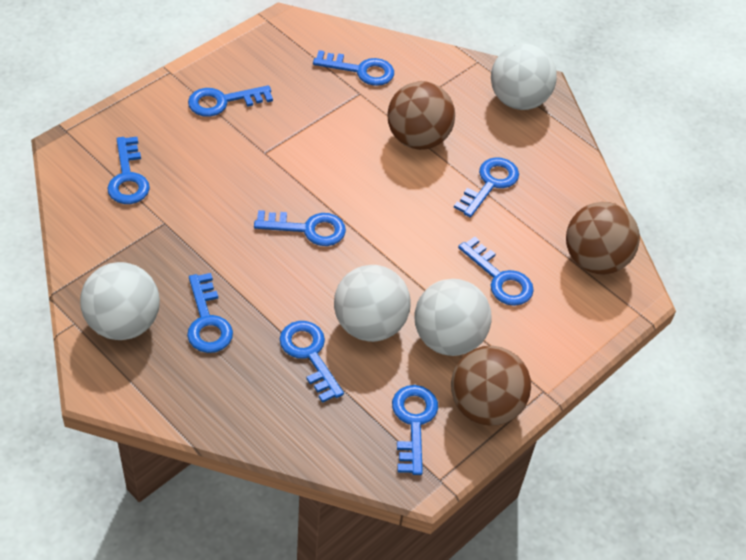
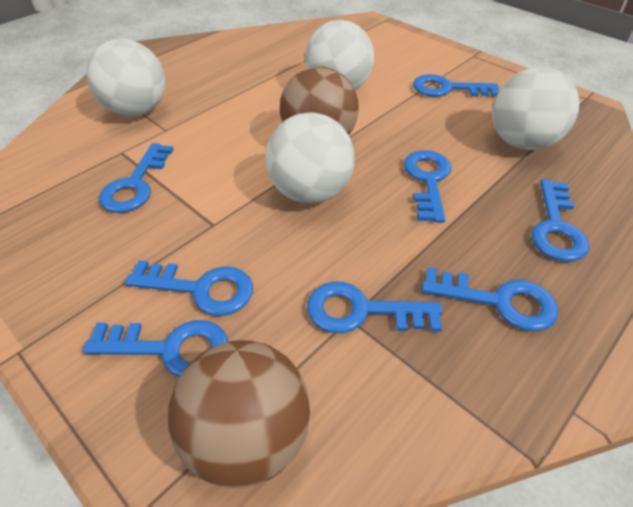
blue key: 9 -> 8
brown ball: 3 -> 2

